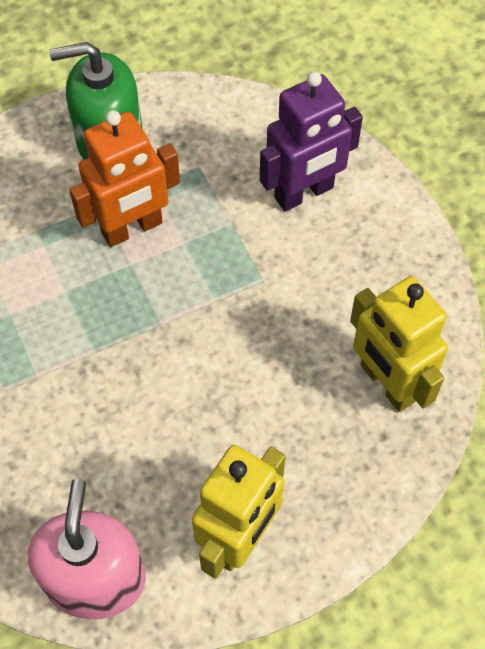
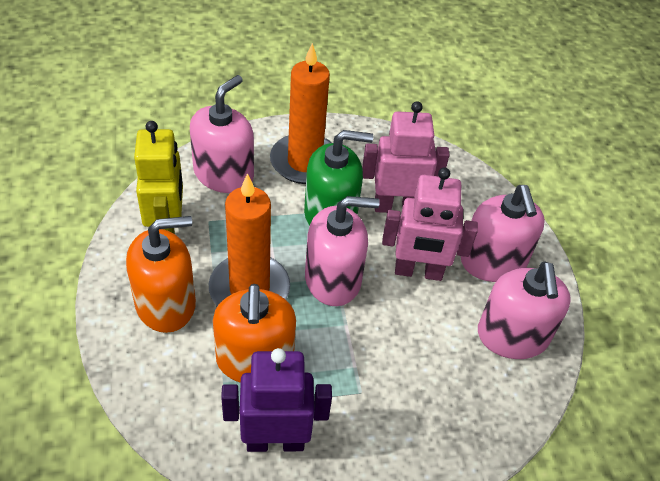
orange candle: 0 -> 2
orange robot: 1 -> 0
orange soap dispenser: 0 -> 2
pink robot: 0 -> 2
pink soap dispenser: 1 -> 4
yellow robot: 2 -> 1

